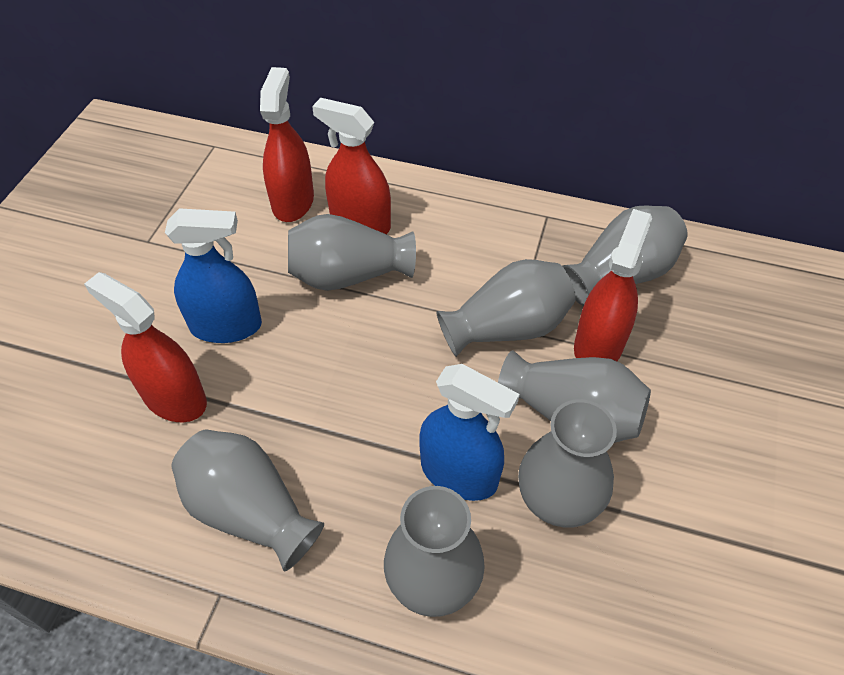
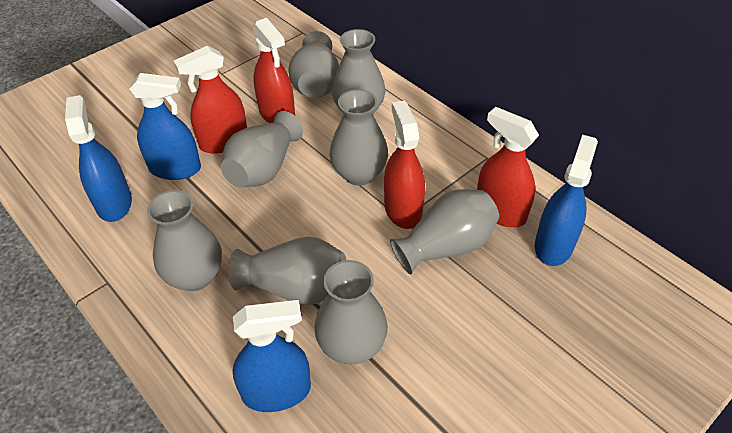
blue spray bottle: 2 -> 4
grey vase: 7 -> 8

